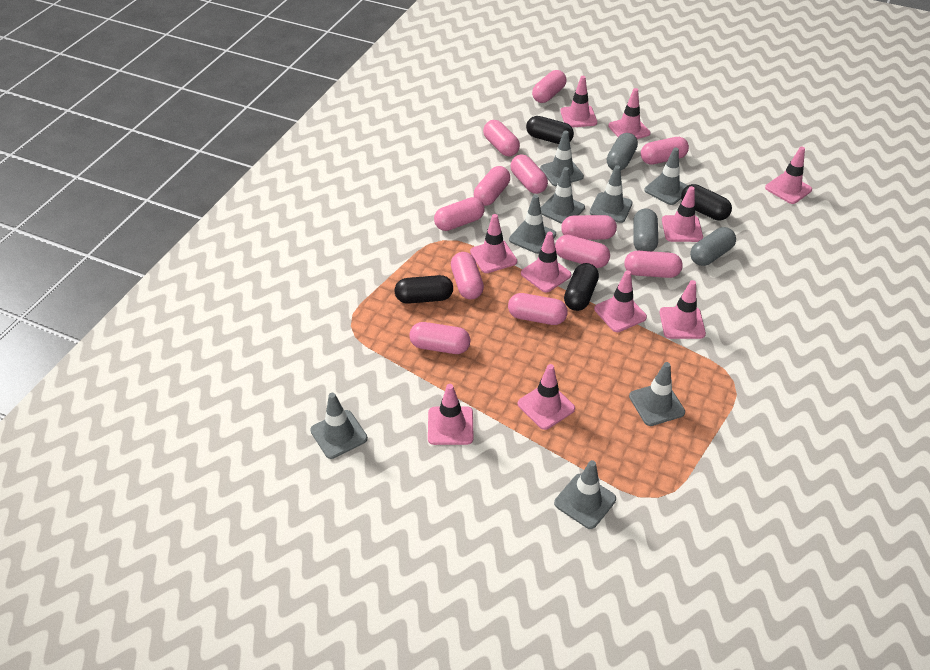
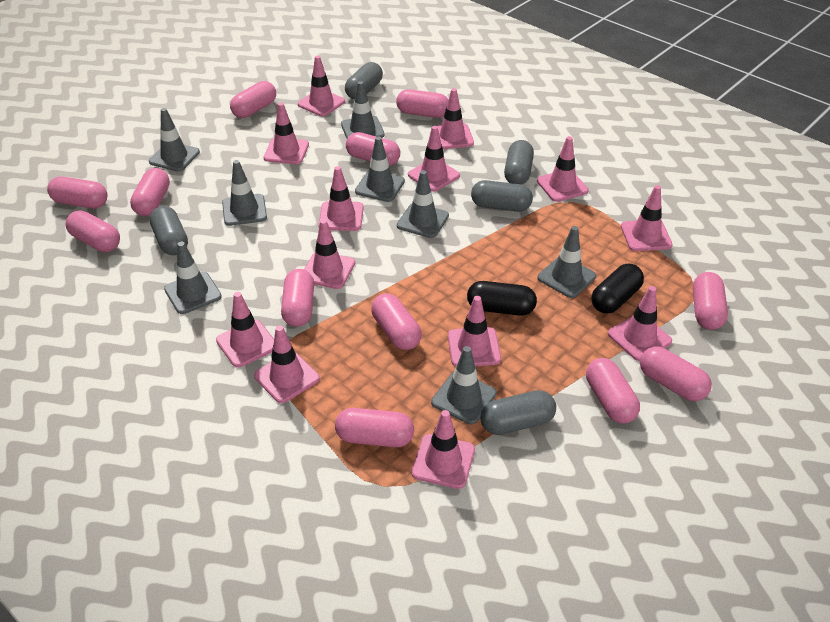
black capsule: 4 -> 2
grey capsule: 3 -> 5
pink traffic cone: 10 -> 13

